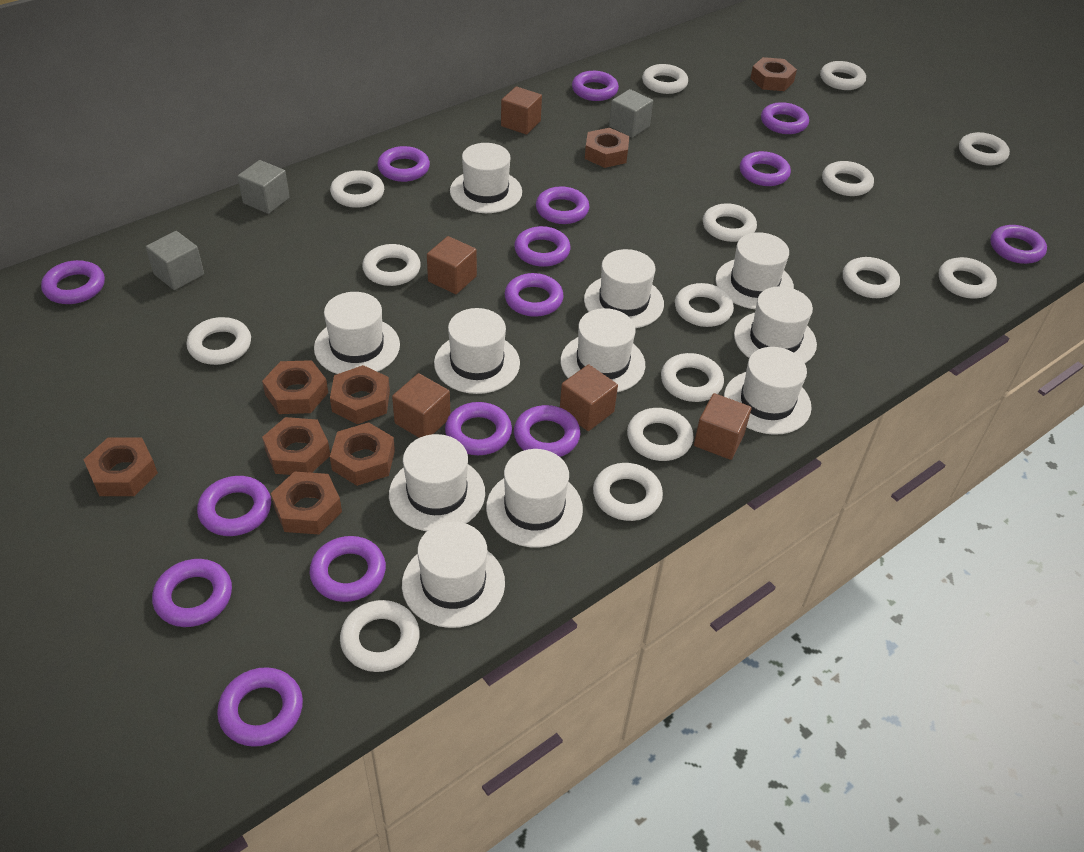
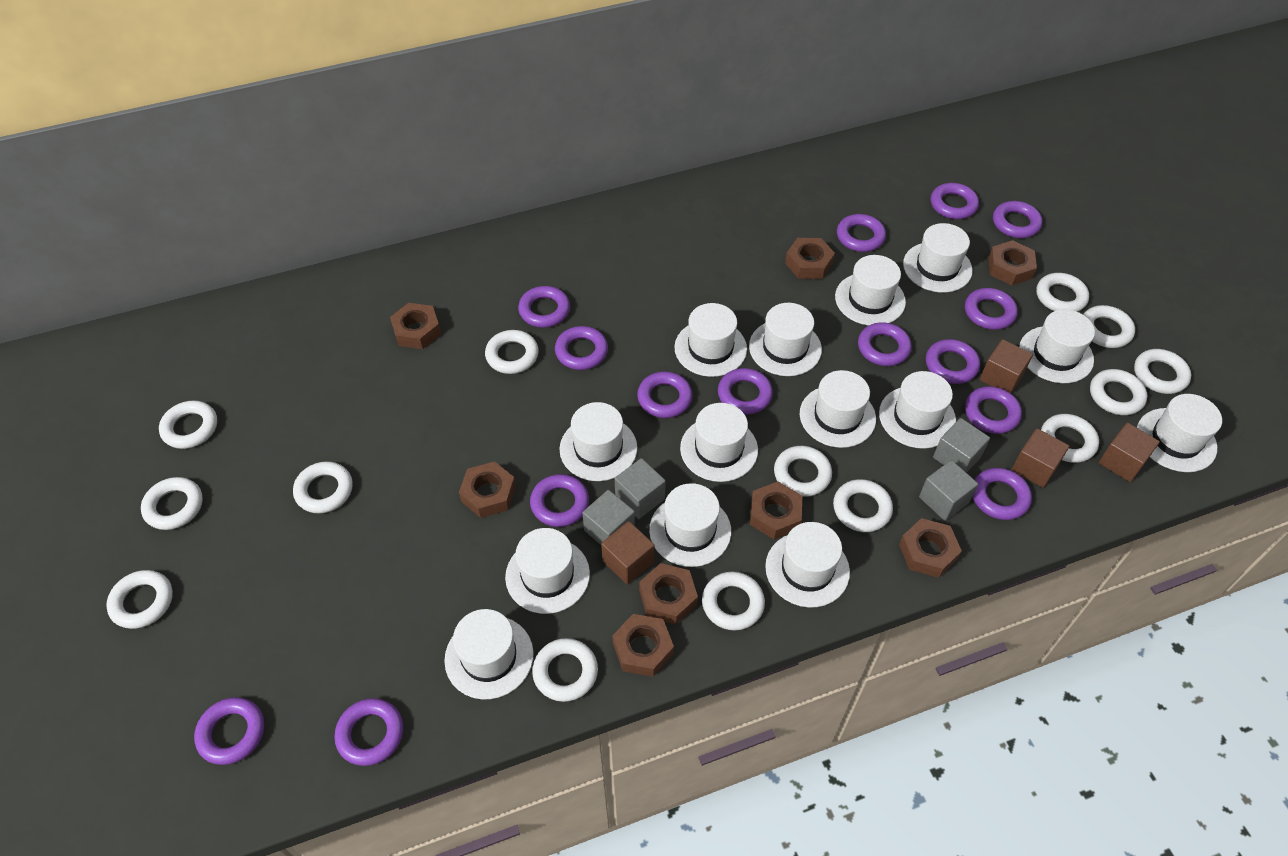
brown cube: 5 -> 4
grey cube: 3 -> 4
white hat: 11 -> 14
white ring: 15 -> 14

